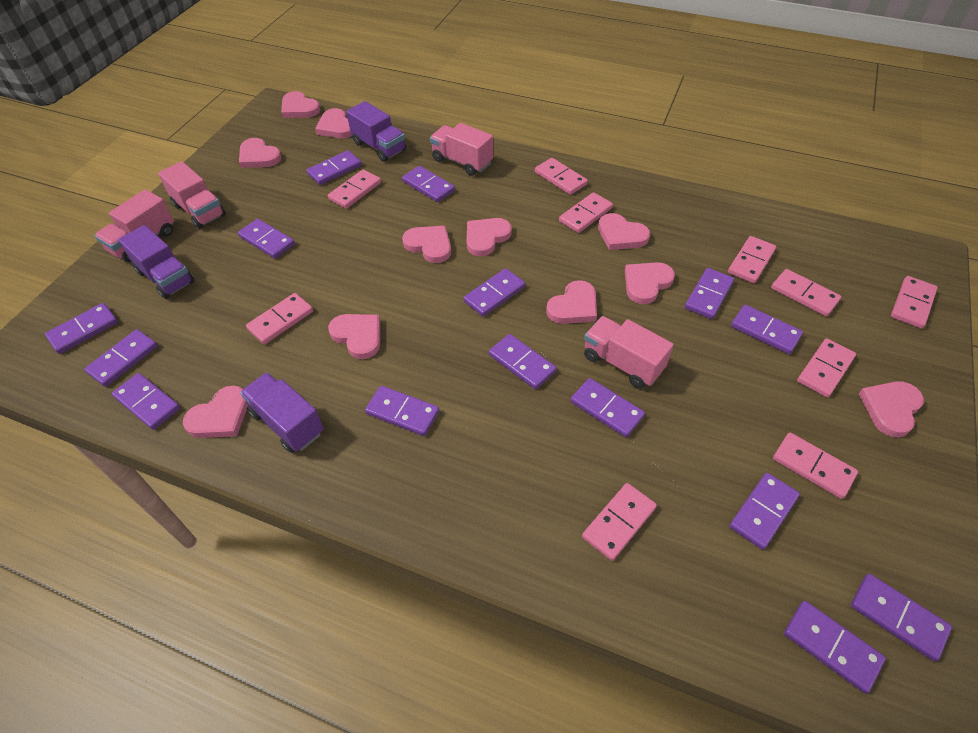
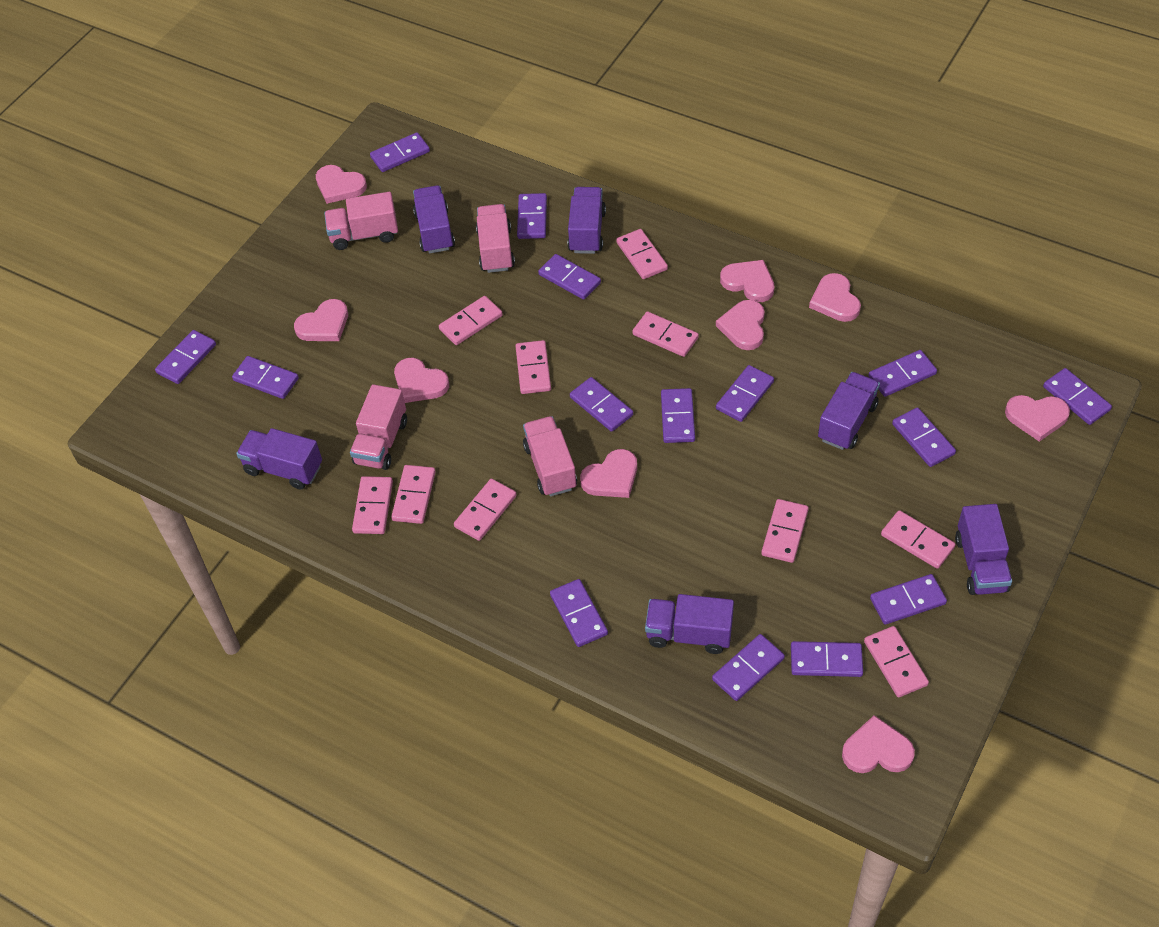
pink heart: 11 -> 9
purple truck: 3 -> 6

